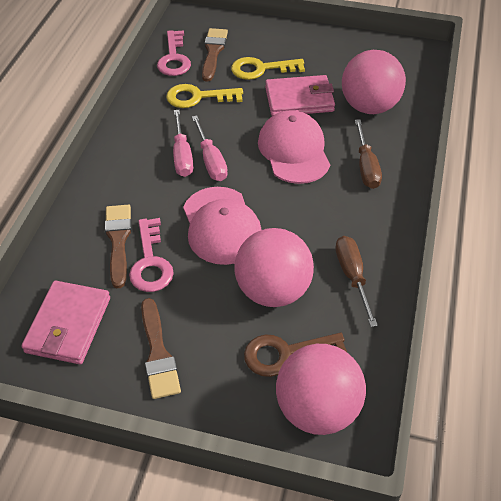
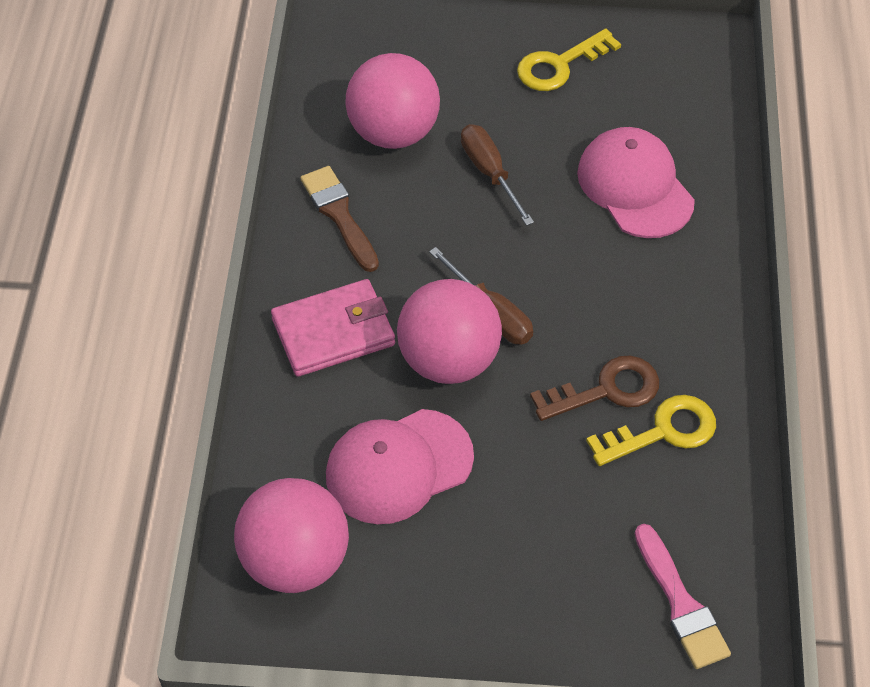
brown brush: 3 -> 1
pink brush: 0 -> 1
pink key: 2 -> 0
pink screwdriver: 2 -> 0
pink wallet: 2 -> 1

